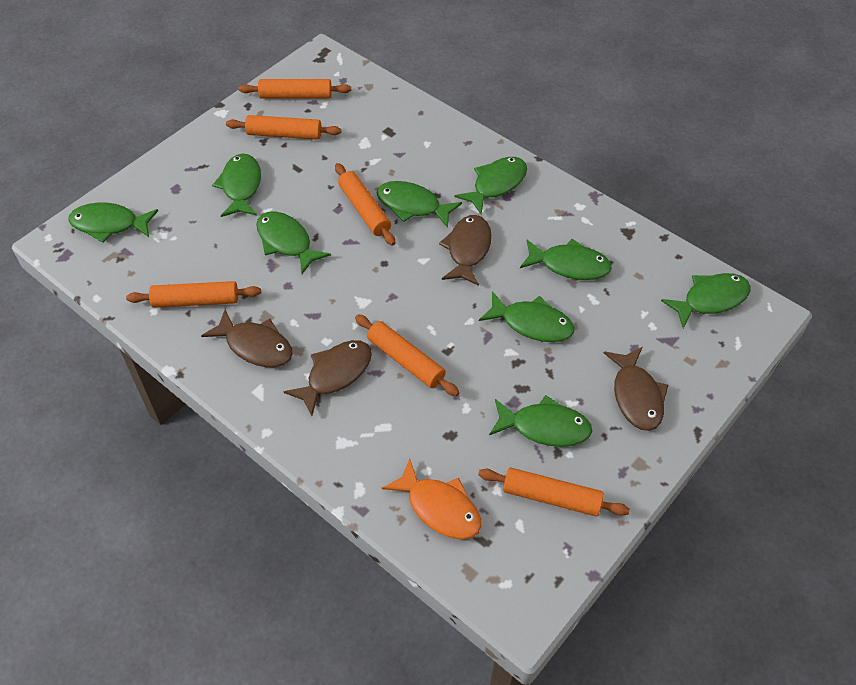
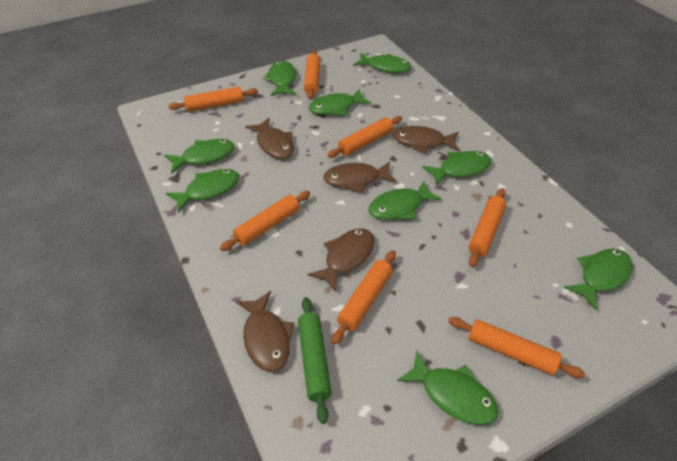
brown fish: 4 -> 5
green rolling pin: 0 -> 1
orange fish: 1 -> 0
orange rolling pin: 6 -> 7

